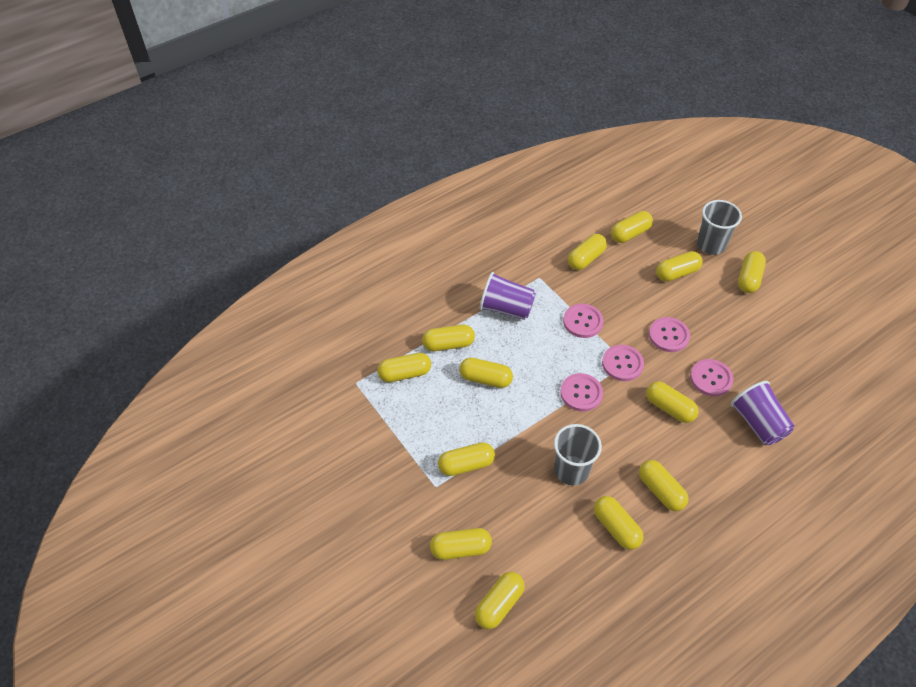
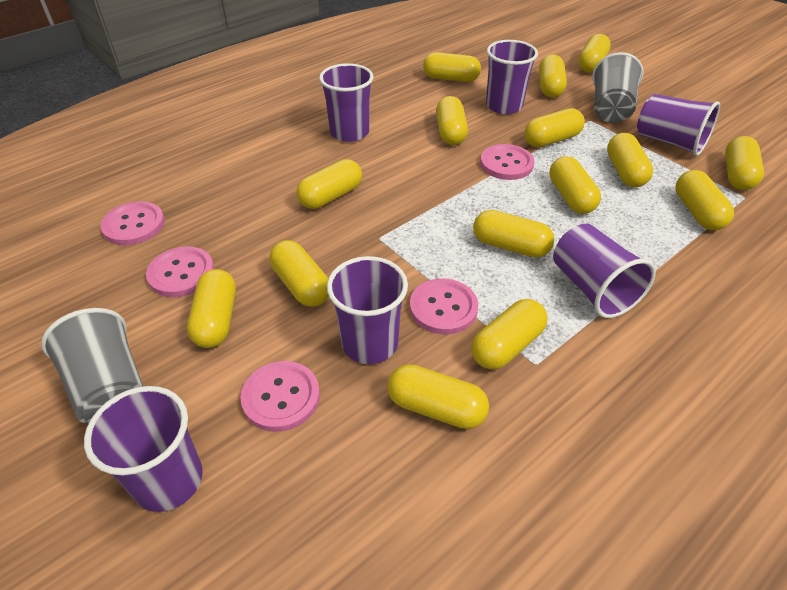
purple cup: 2 -> 6
yellow capsule: 13 -> 15

